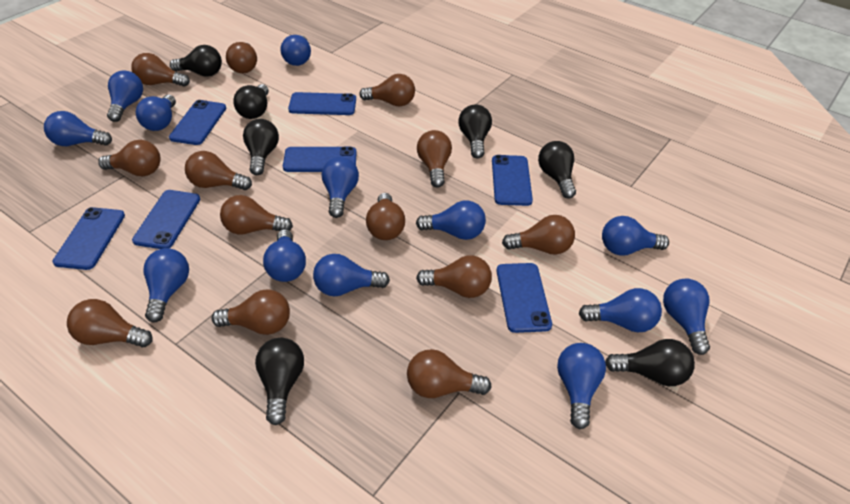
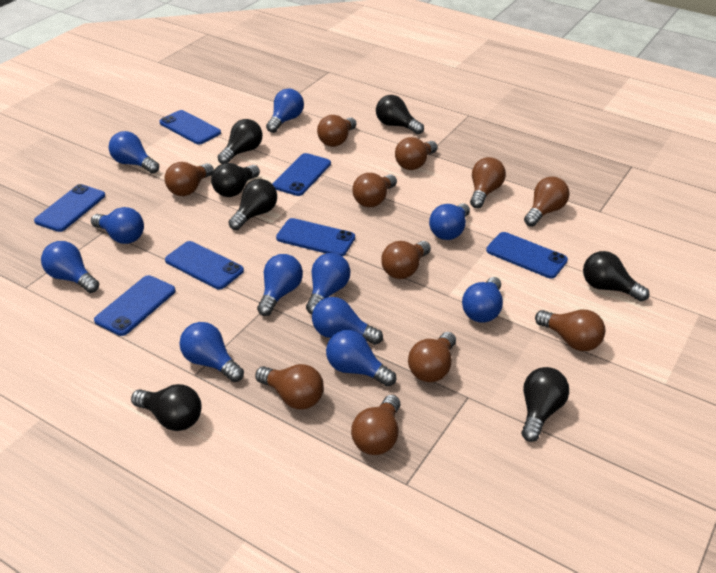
blue light bulb: 13 -> 11
brown light bulb: 13 -> 11

